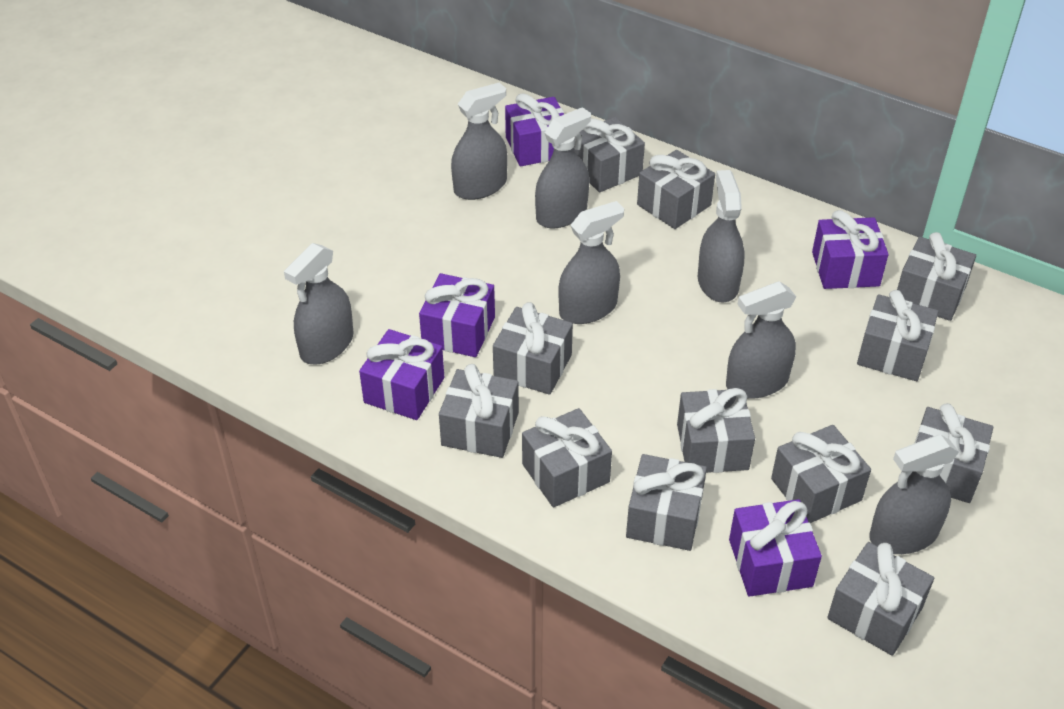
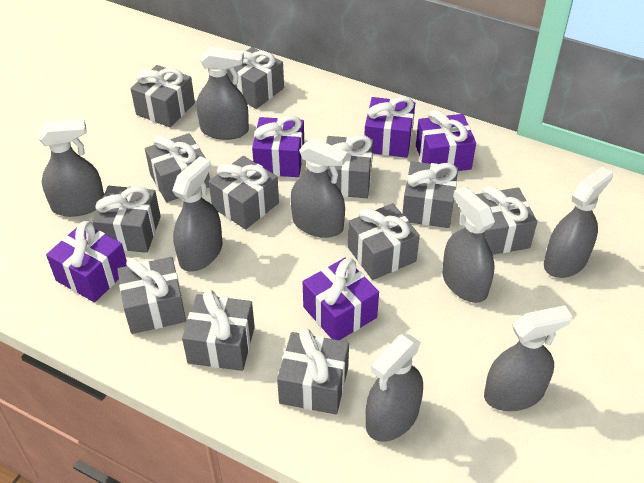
grey spray bottle: 7 -> 8

